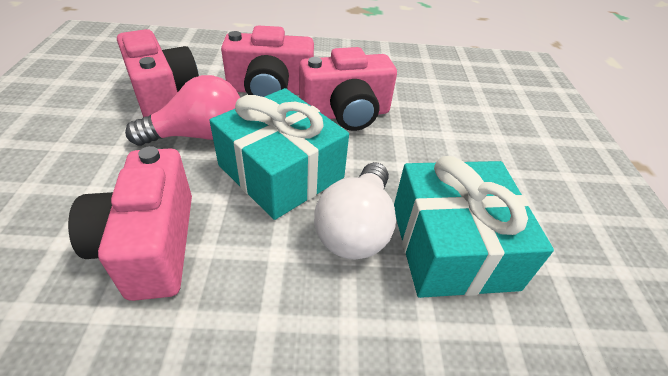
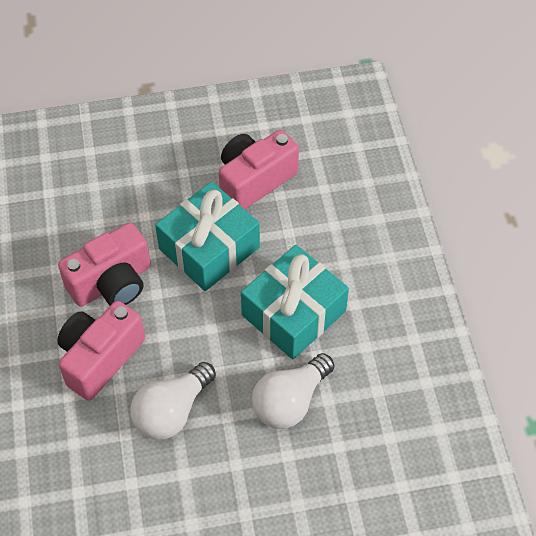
pink camera: 4 -> 3
pink light bulb: 1 -> 0
white light bulb: 1 -> 2

